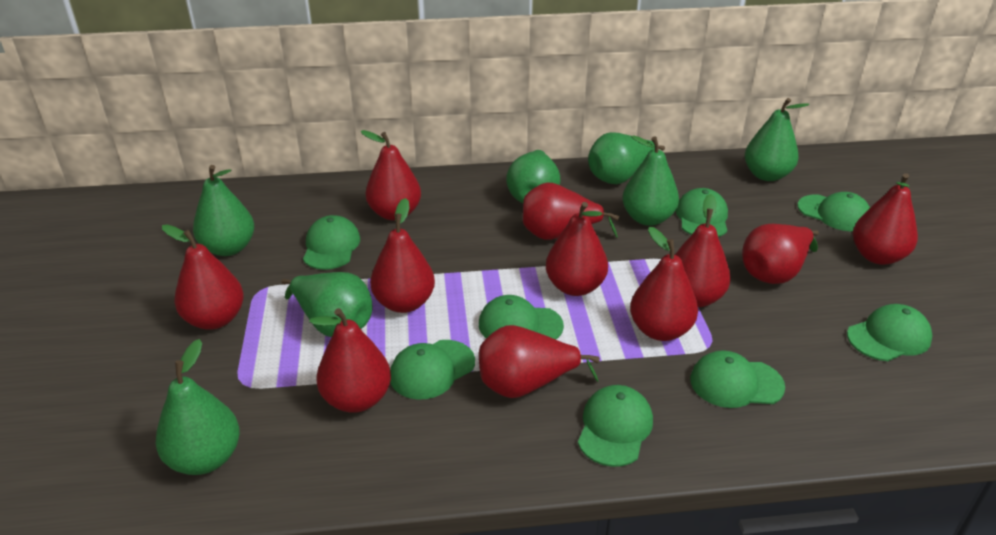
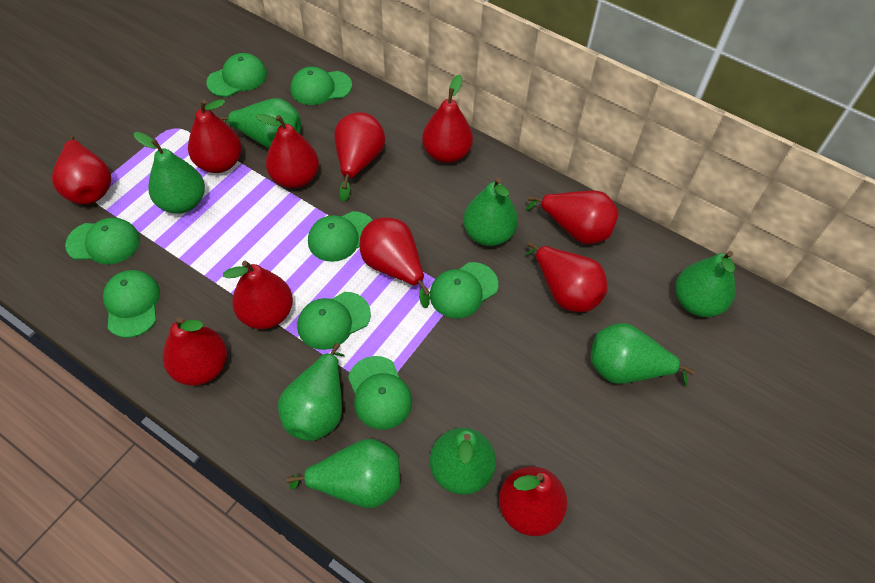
green pear: 7 -> 8

